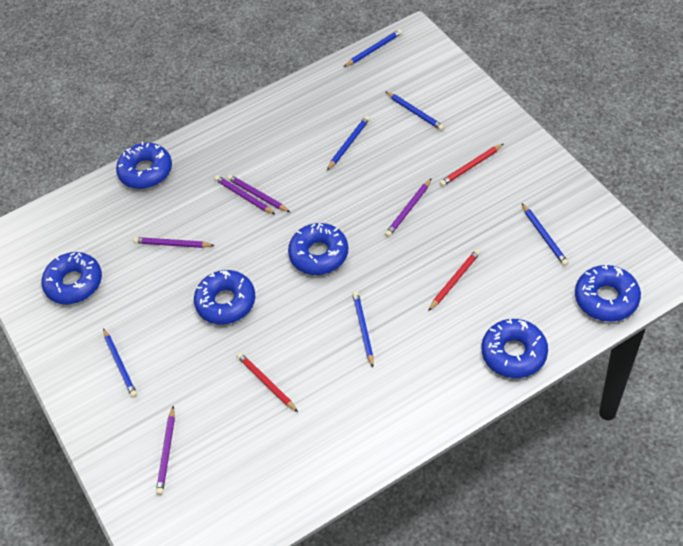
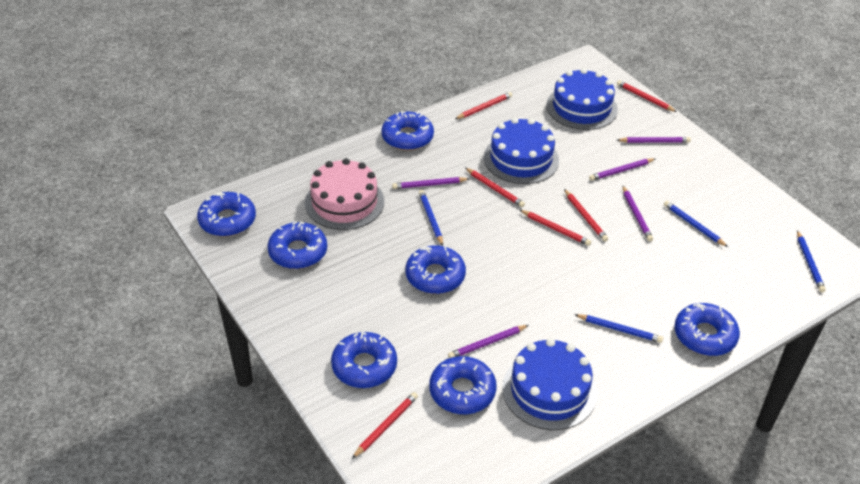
blue cake: 0 -> 3
blue donut: 6 -> 7
blue pencil: 6 -> 4
pink cake: 0 -> 1
red pencil: 3 -> 6

